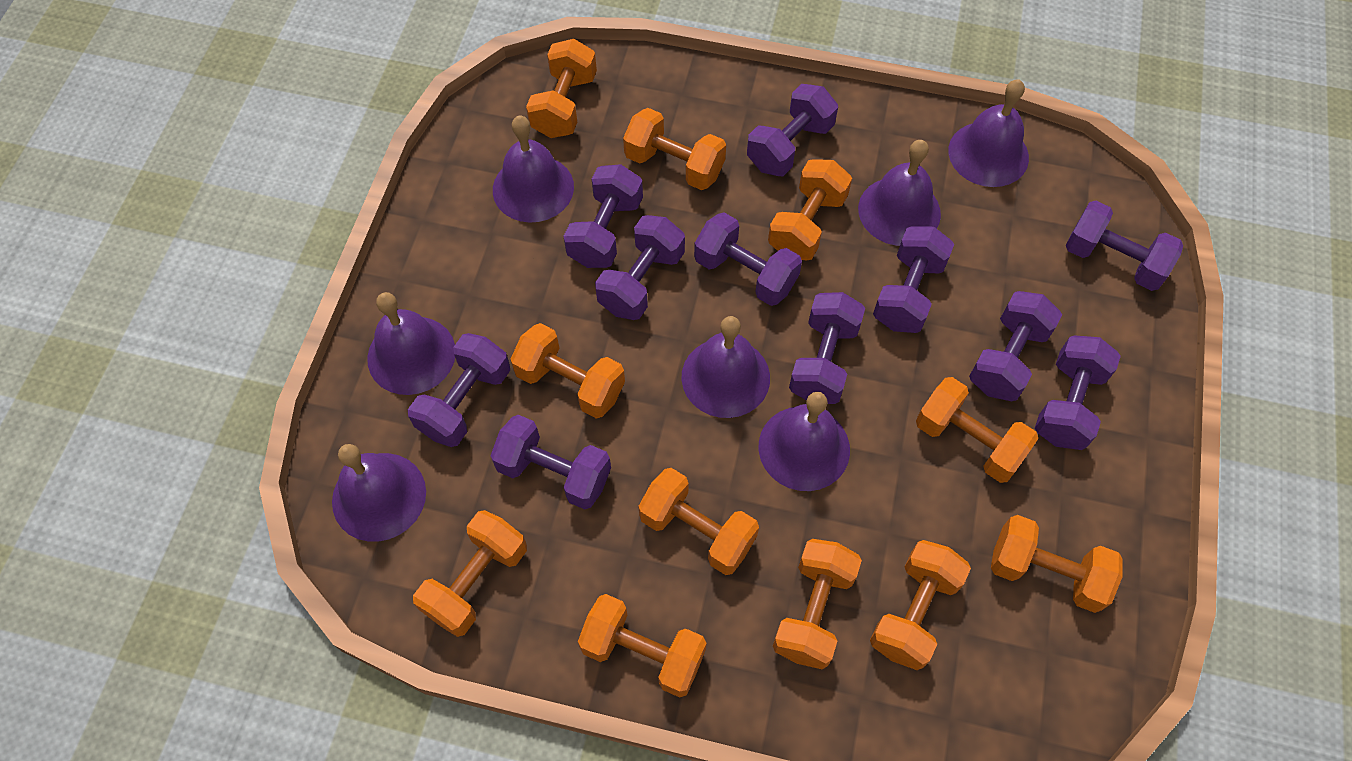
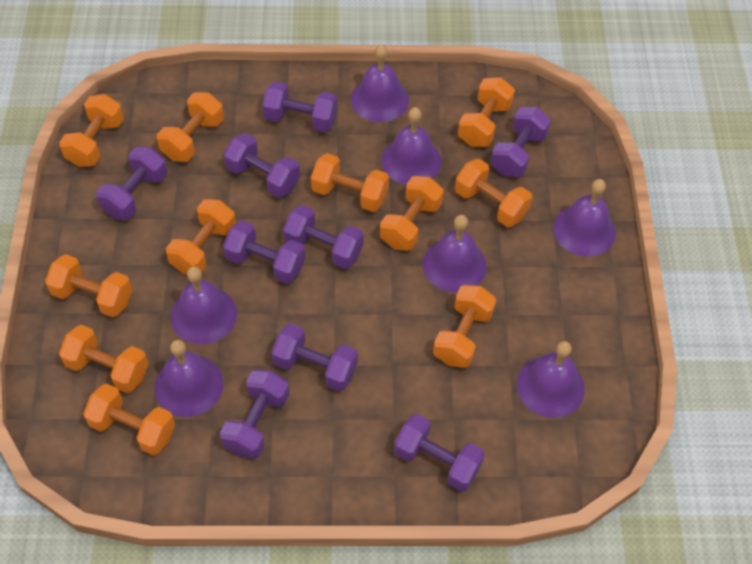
purple dumbbell: 11 -> 9

